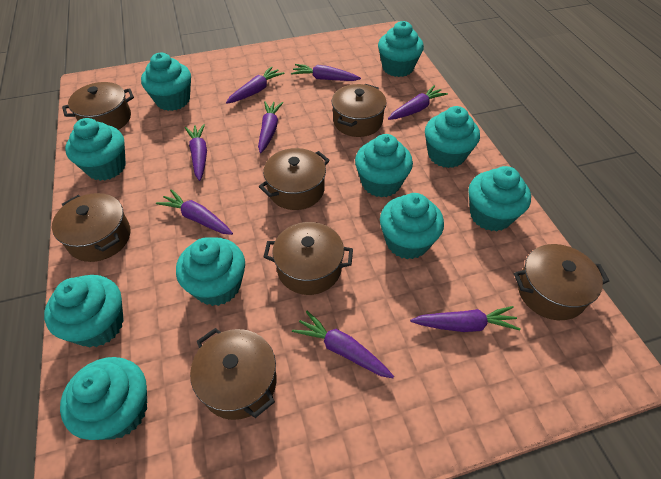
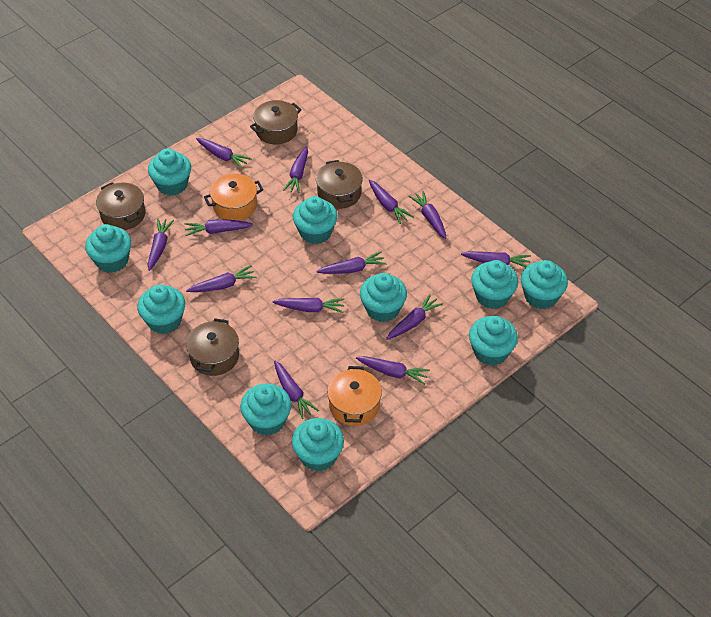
brown pot: 7 -> 4
orange pot: 0 -> 2
purple carrot: 8 -> 13

